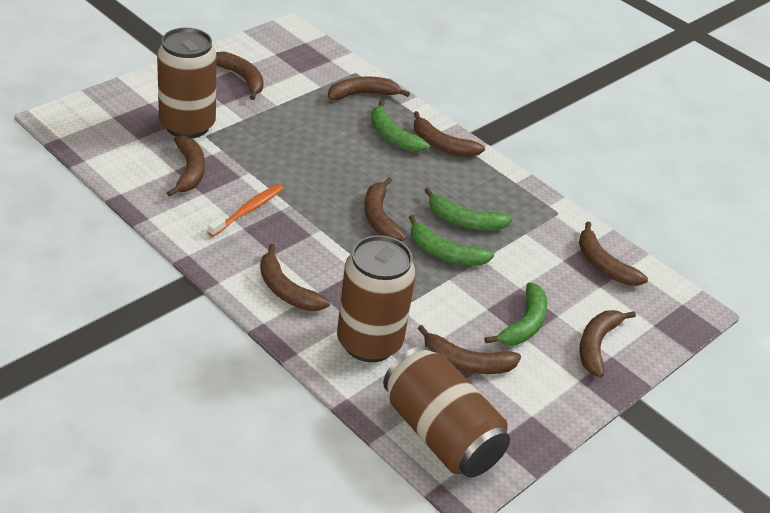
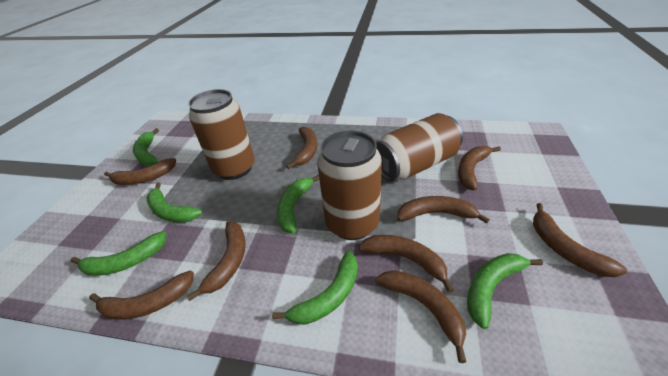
green banana: 4 -> 6
orange toothbrush: 1 -> 0

